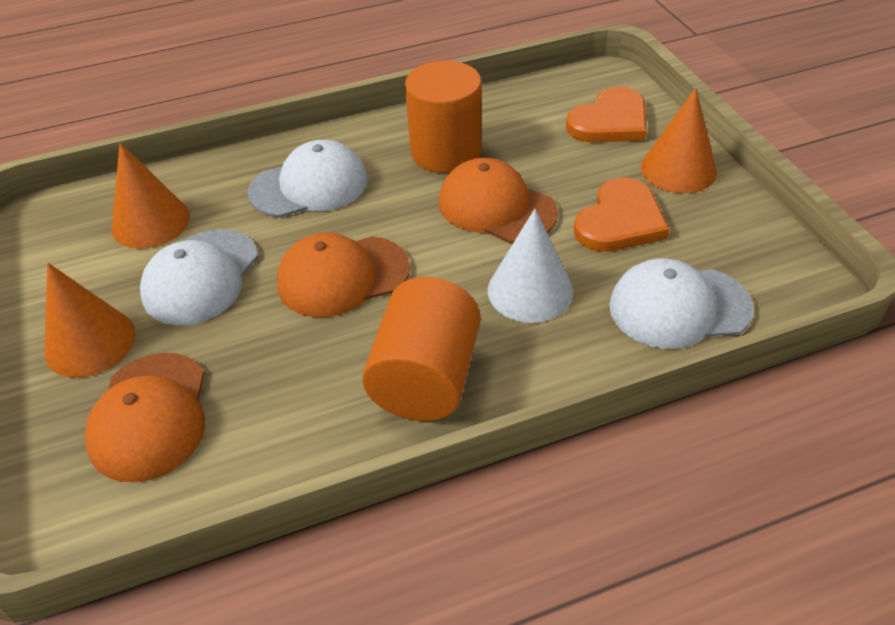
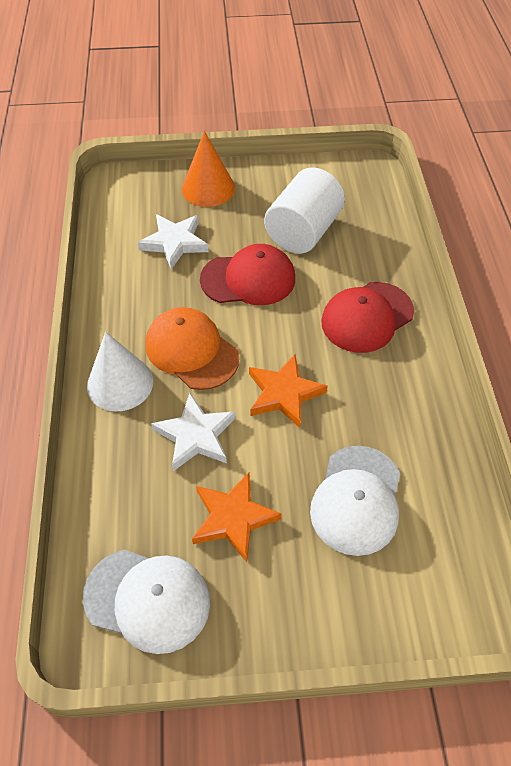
orange cap: 3 -> 1
orange cone: 3 -> 1
orange cylinder: 2 -> 0
orange heart: 2 -> 0
orange star: 0 -> 2
red cap: 0 -> 2
white cap: 3 -> 2
white cylinder: 0 -> 1
white star: 0 -> 2

